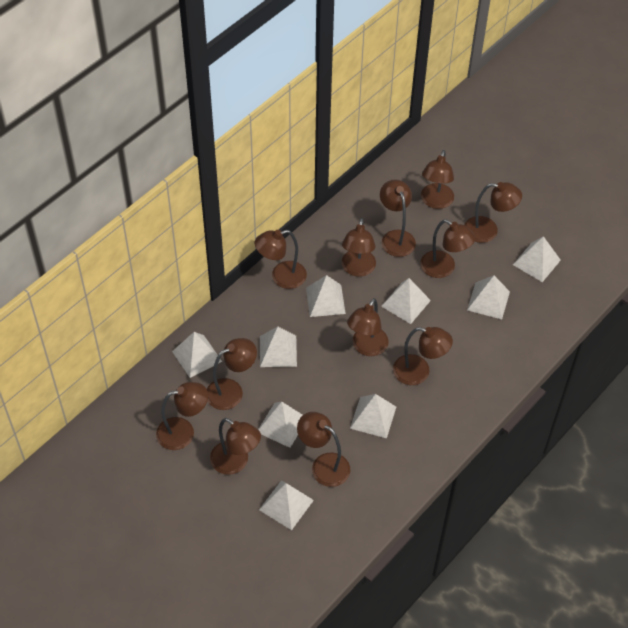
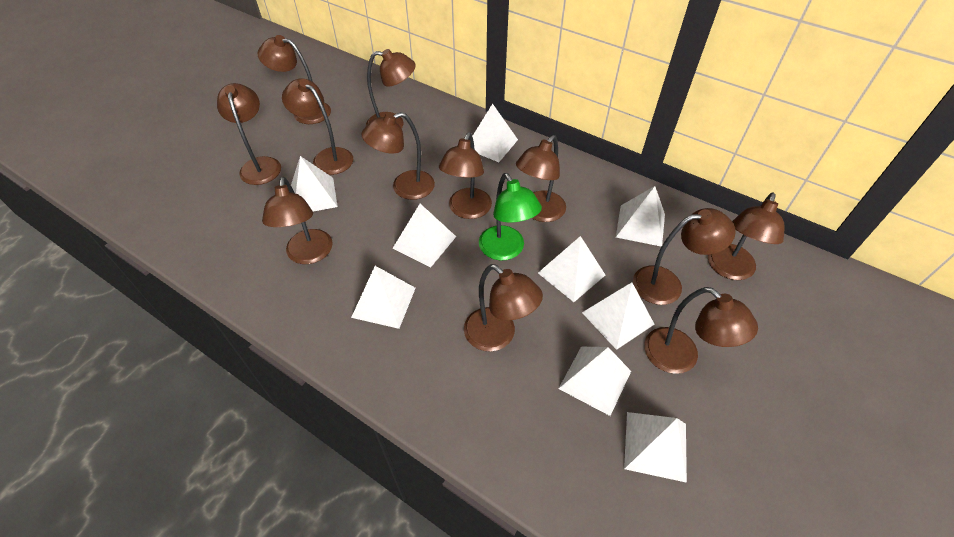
green lamp: 0 -> 1

